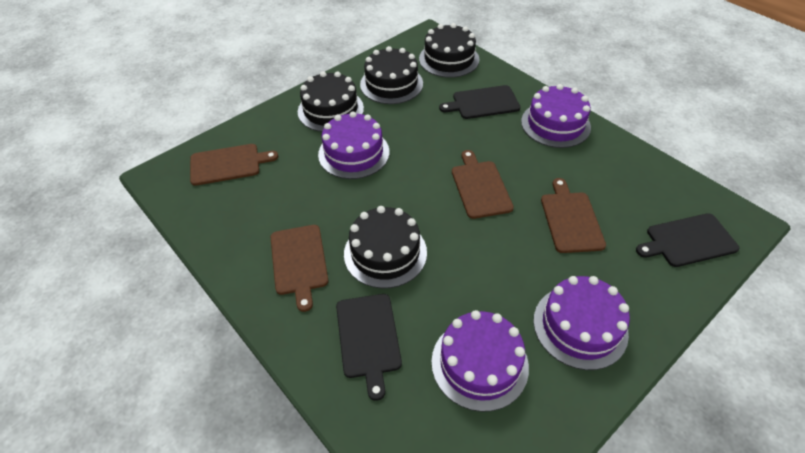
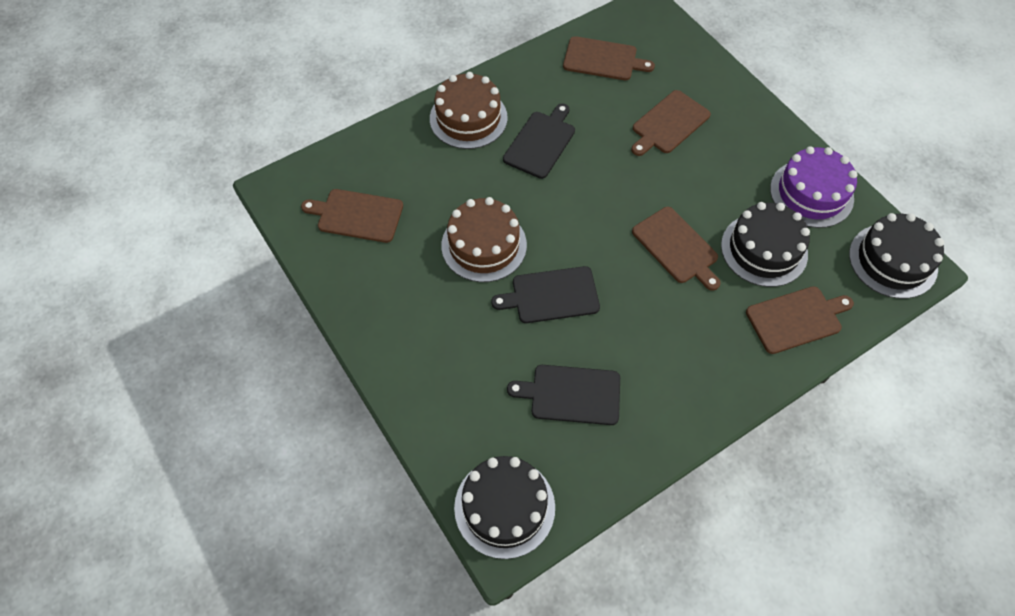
black cake: 4 -> 3
brown cake: 0 -> 2
brown cutting board: 4 -> 5
purple cake: 4 -> 1

